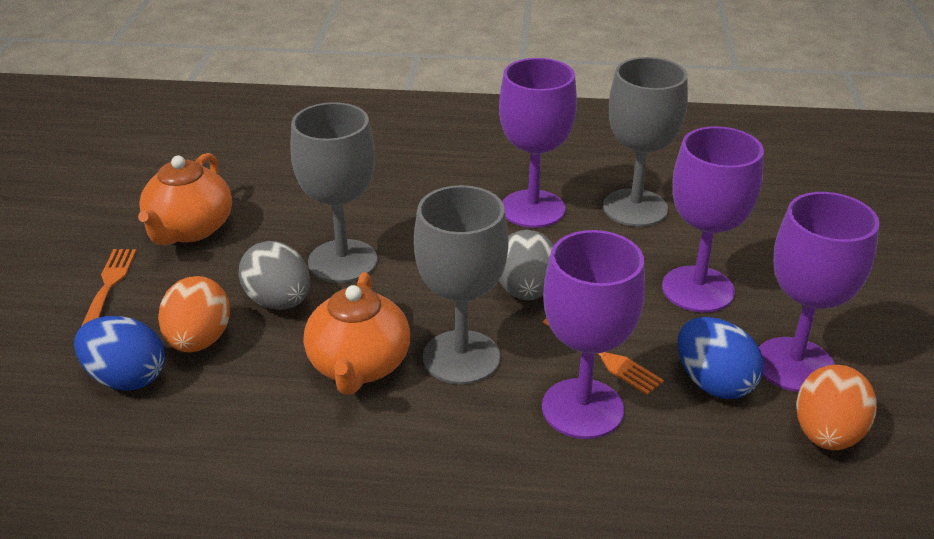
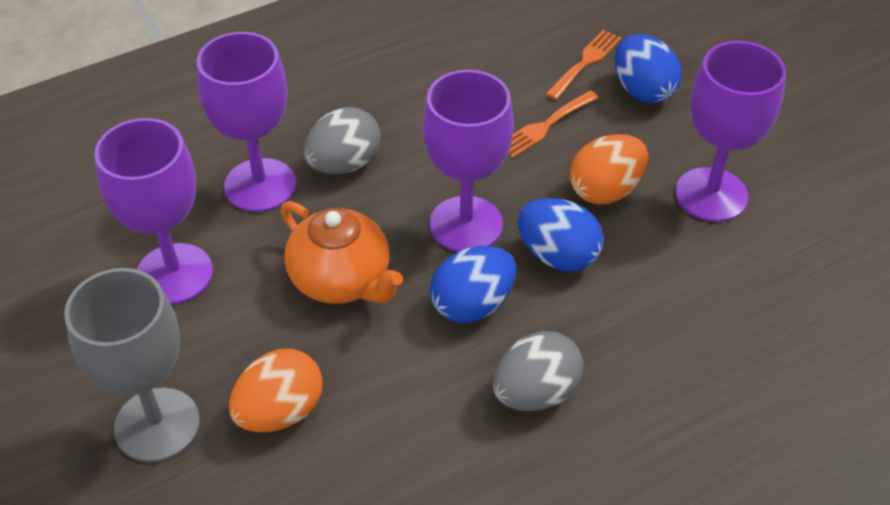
blue egg: 2 -> 3
grey goblet: 3 -> 1
orange teapot: 2 -> 1

